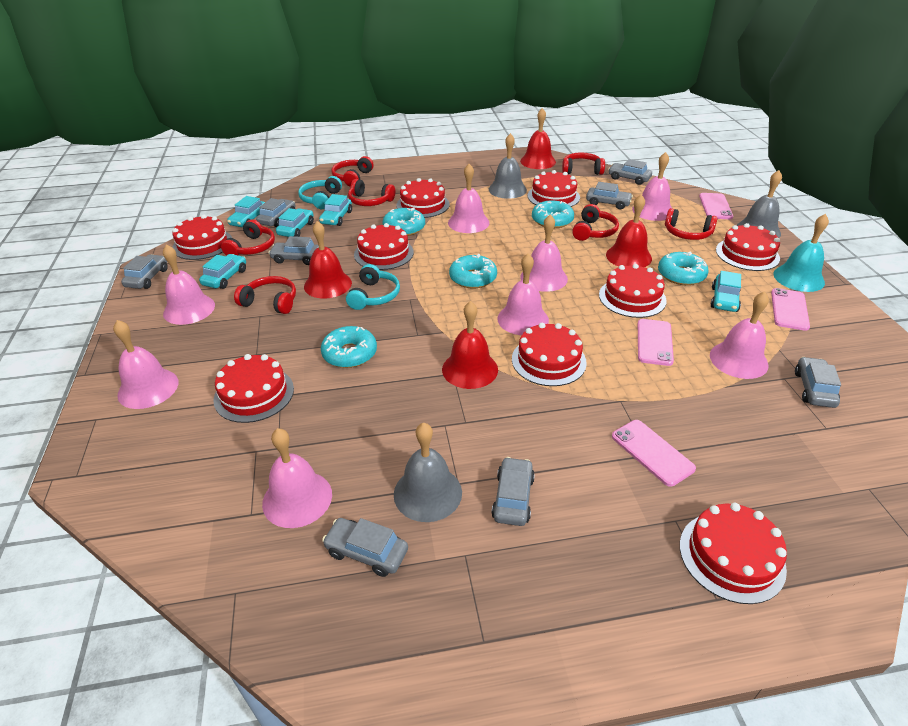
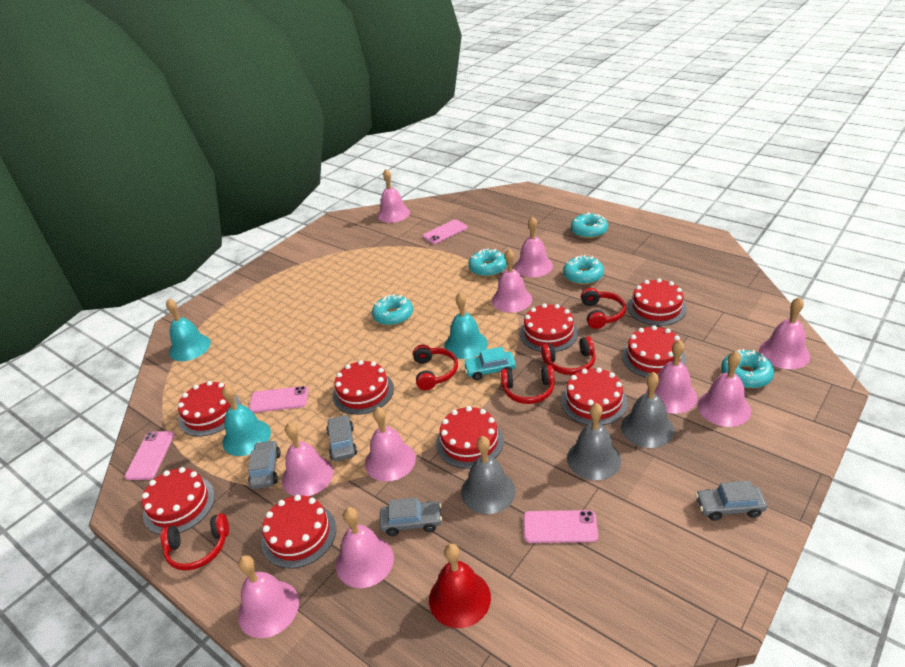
grey car: 8 -> 4
pink bell: 8 -> 10
red bell: 4 -> 1
red headphones: 7 -> 5
turquoise bell: 1 -> 3
turquoise car: 5 -> 1
turquoise headphones: 2 -> 0

